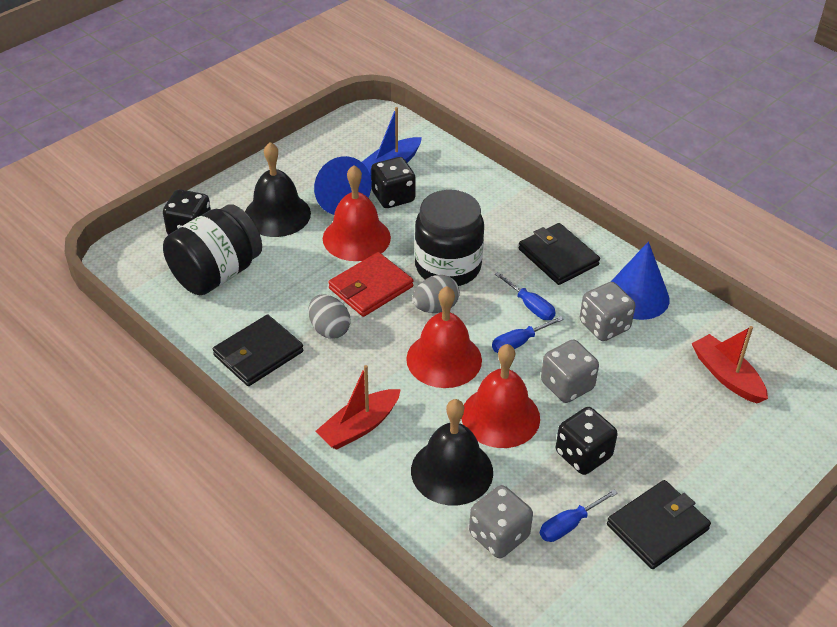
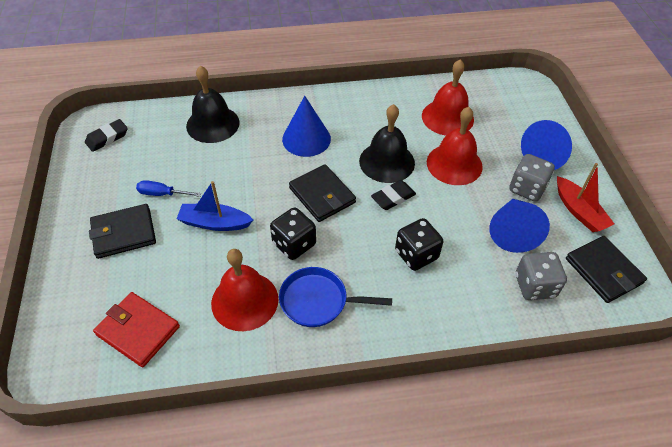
black dice: 3 -> 2
black eraser: 0 -> 2
black jar: 2 -> 0
blue cone: 2 -> 3
blue pan: 0 -> 1
blue screwdriver: 3 -> 1
grey dice: 3 -> 2
grey egg: 2 -> 0
red boat: 2 -> 1

